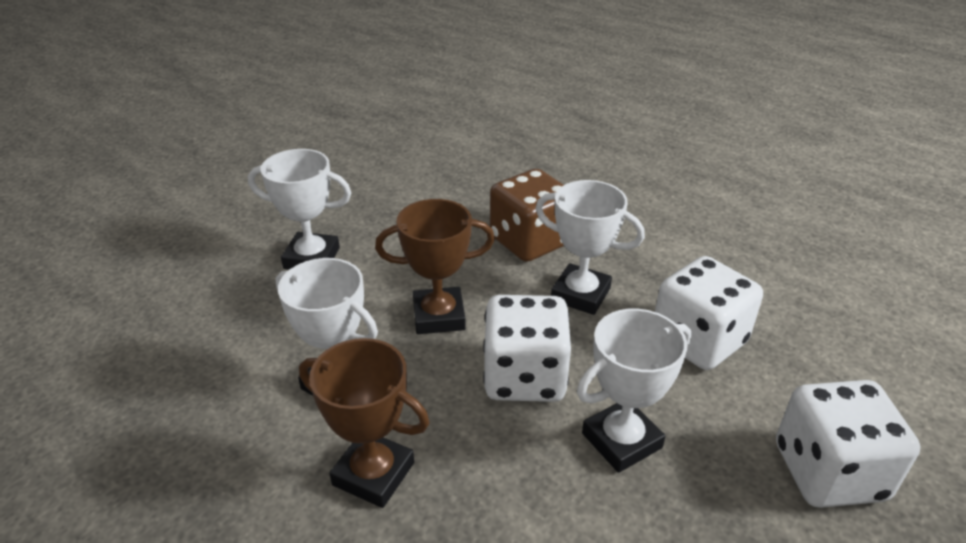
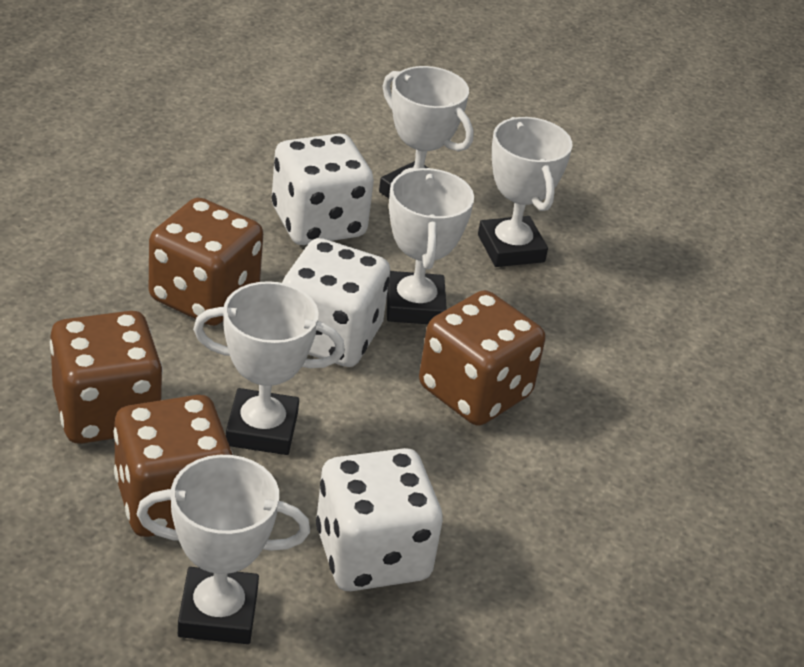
brown dice: 1 -> 4
brown trophy: 2 -> 0
white trophy: 4 -> 5

